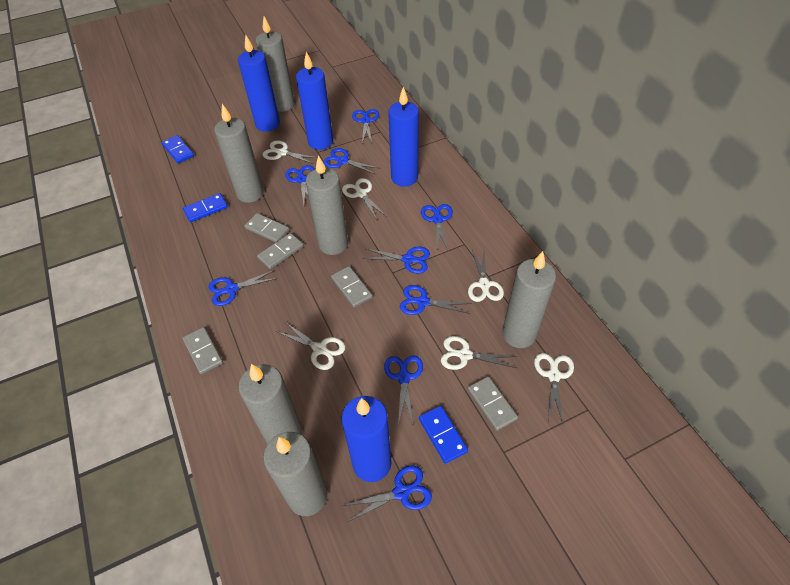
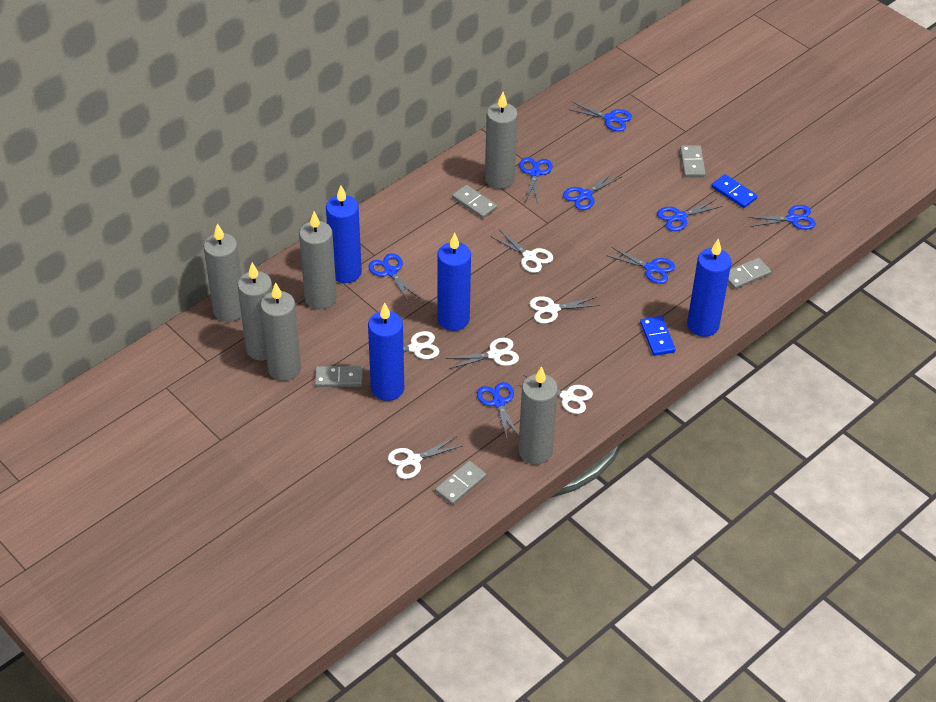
blue domino: 3 -> 2
blue scissors: 9 -> 8

